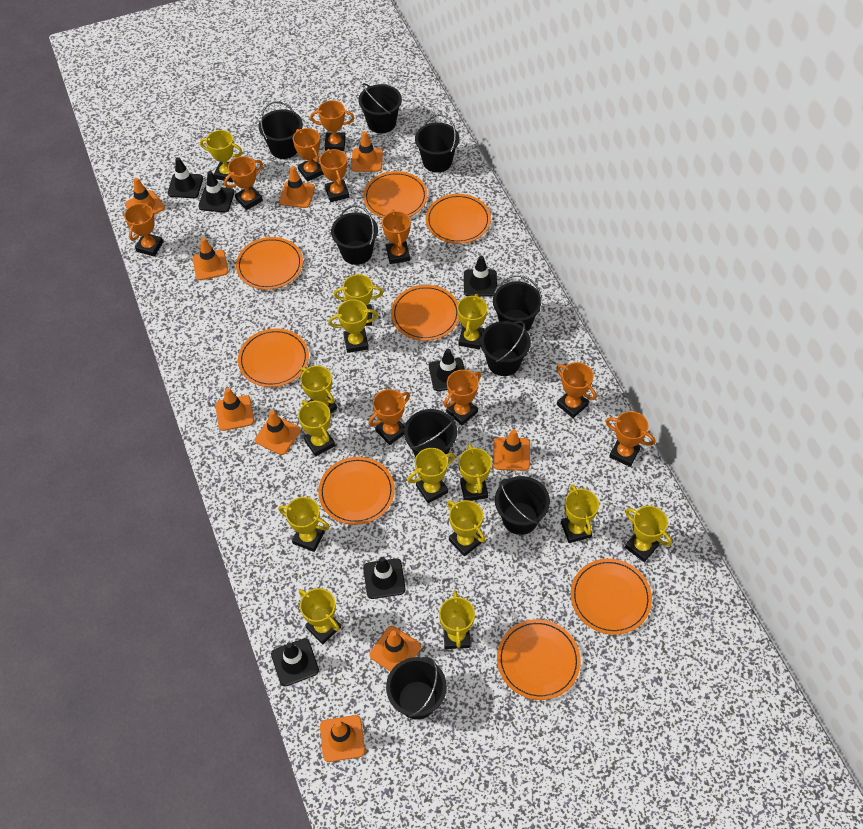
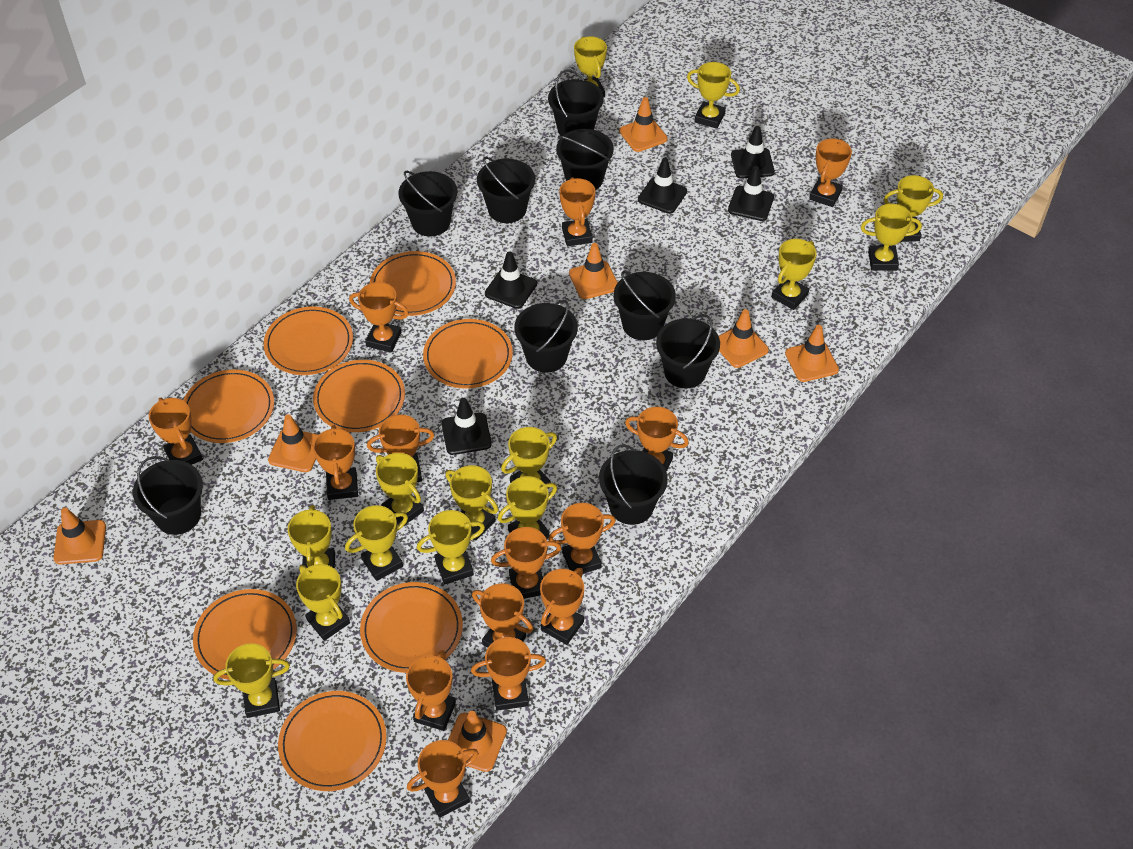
black traffic cone: 6 -> 5
orange traffic cone: 9 -> 7
orange trophy: 10 -> 14

